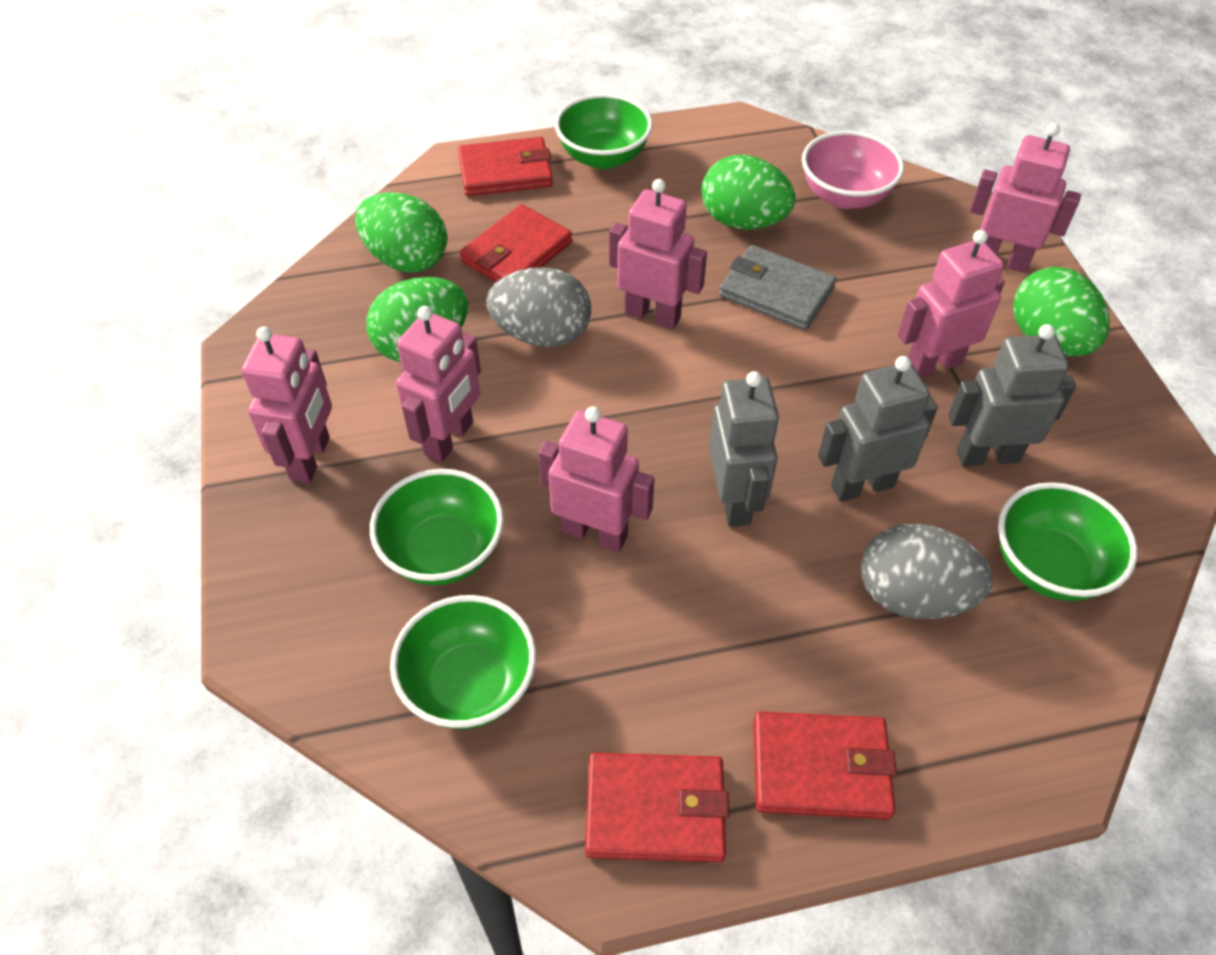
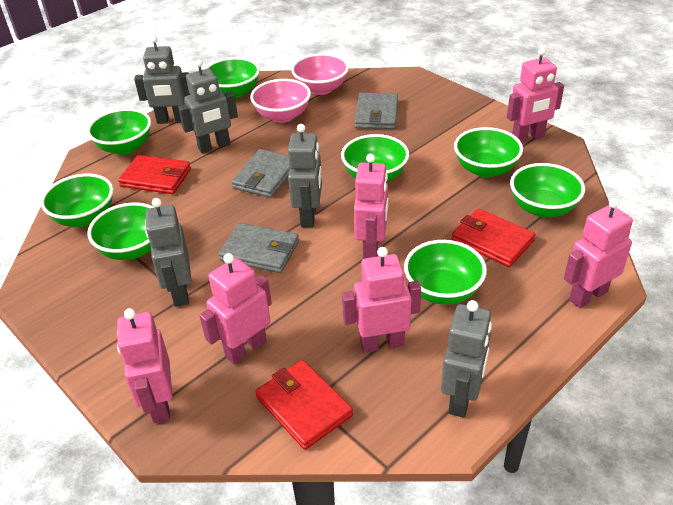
green bowl: 4 -> 8
green egg: 4 -> 0
grey egg: 2 -> 0
grey robot: 3 -> 5
grey wallet: 1 -> 3
pink bowl: 1 -> 2
red wallet: 4 -> 3

